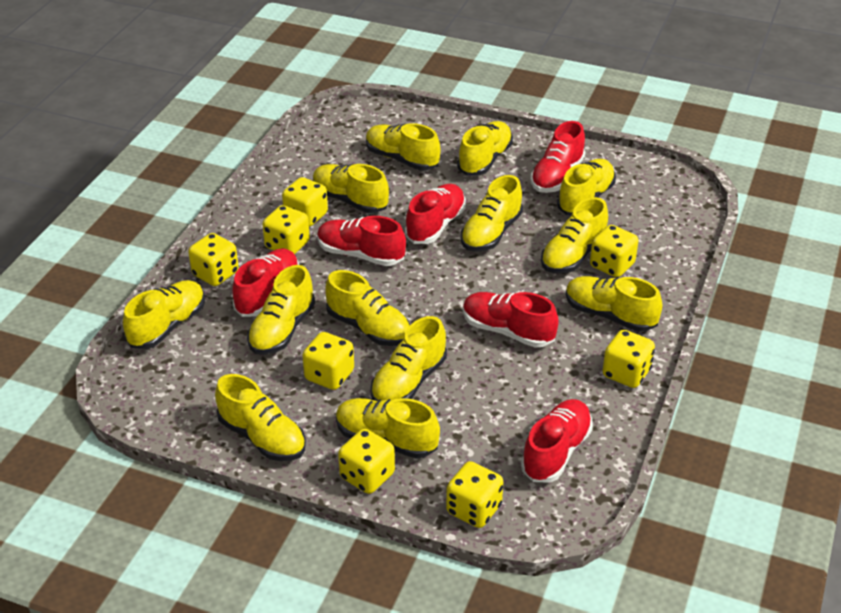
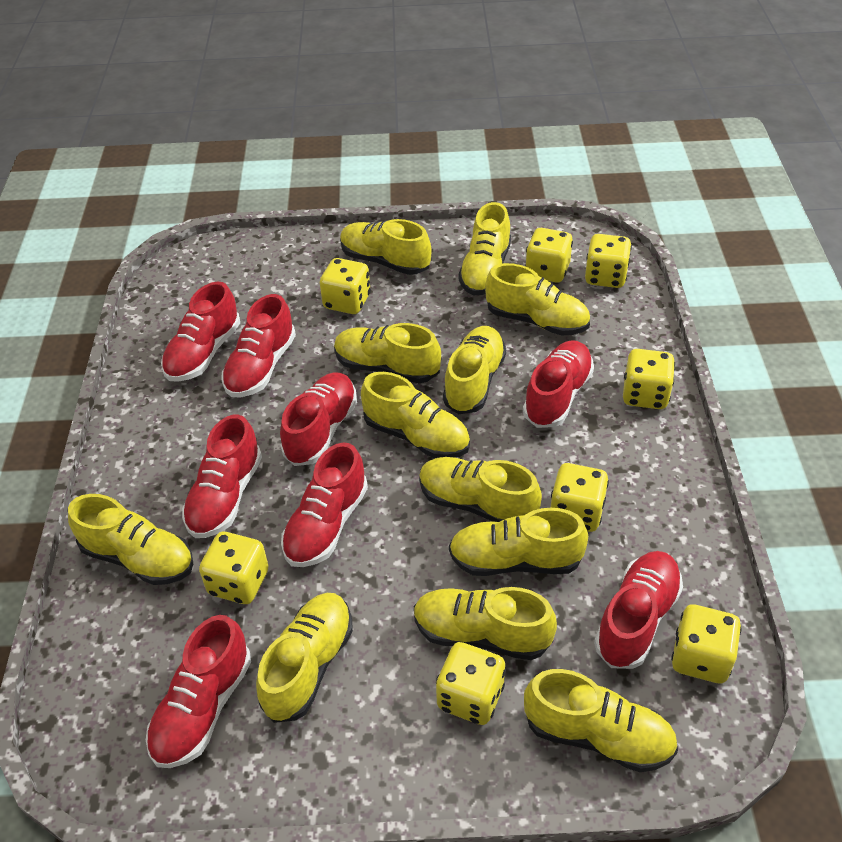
red shoe: 6 -> 8
yellow shoe: 13 -> 12

